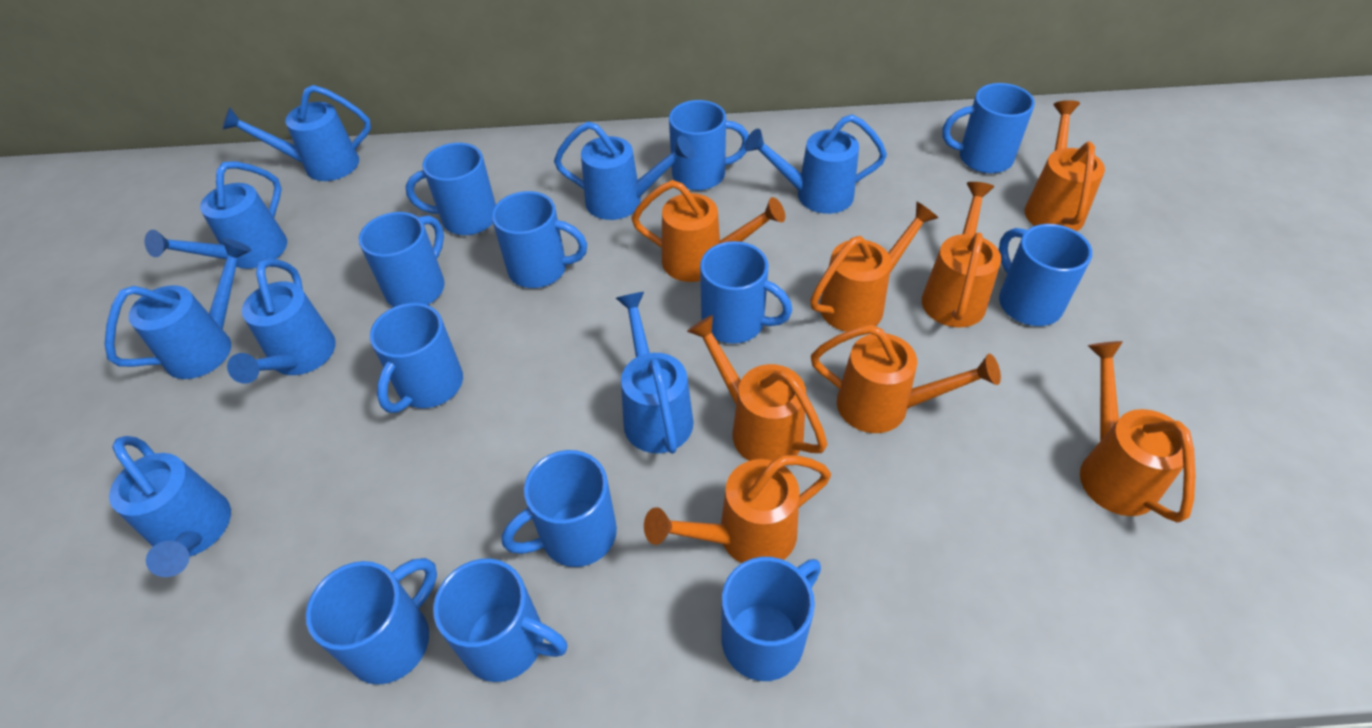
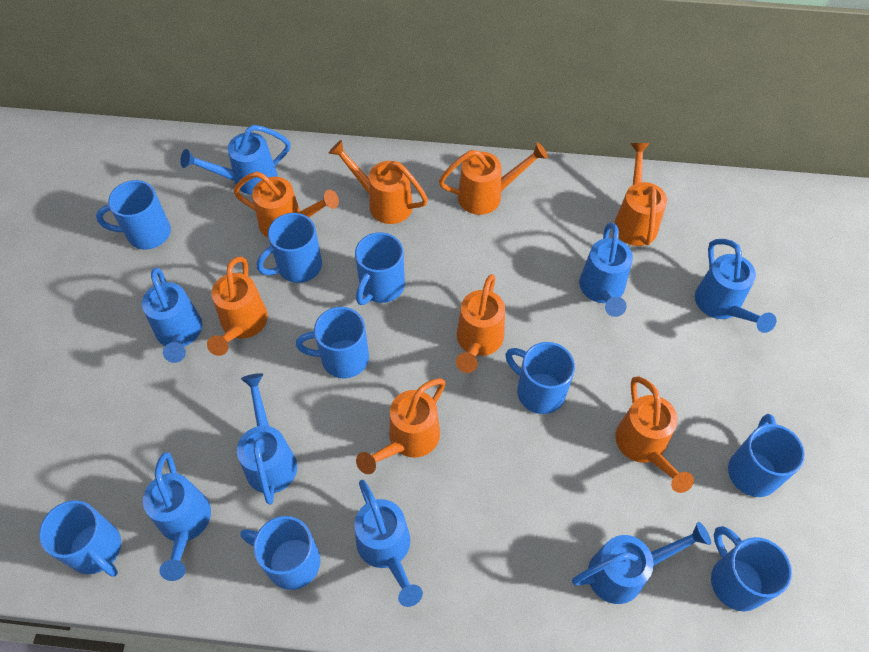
blue mug: 12 -> 9

